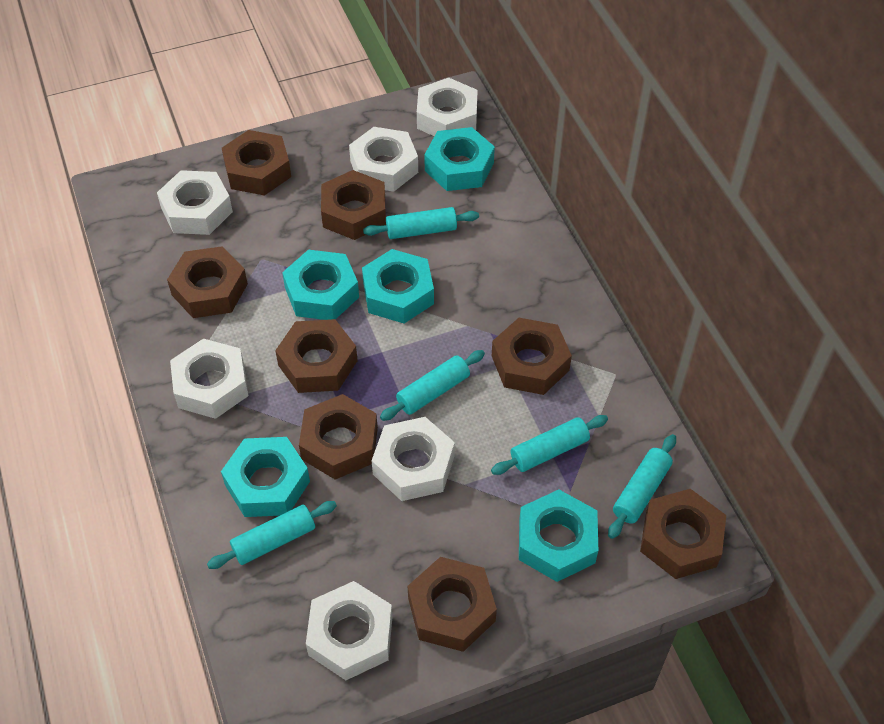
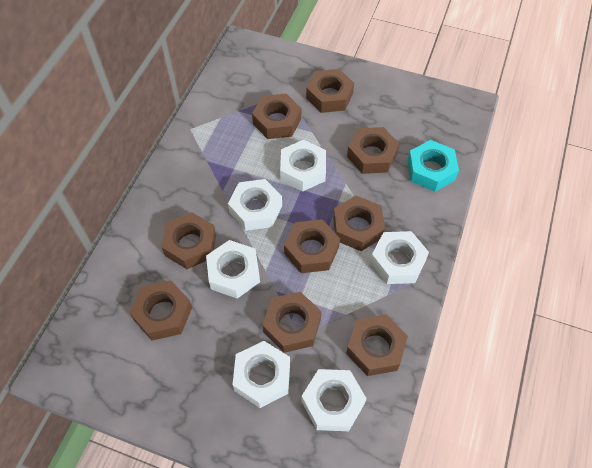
brown nut: 8 -> 9
turquoise nut: 5 -> 1
turquoise rolling pin: 5 -> 0

